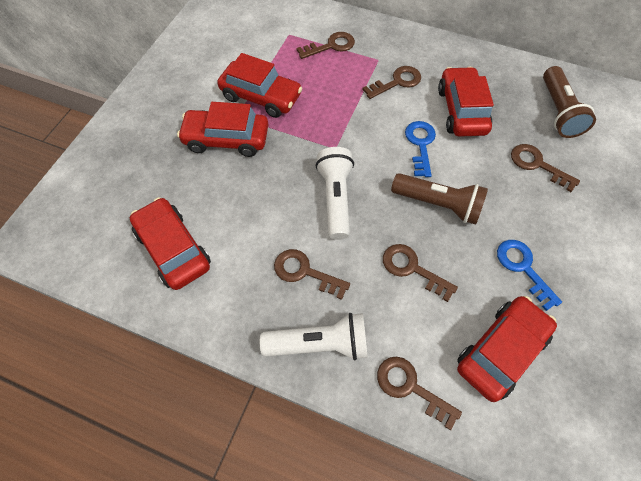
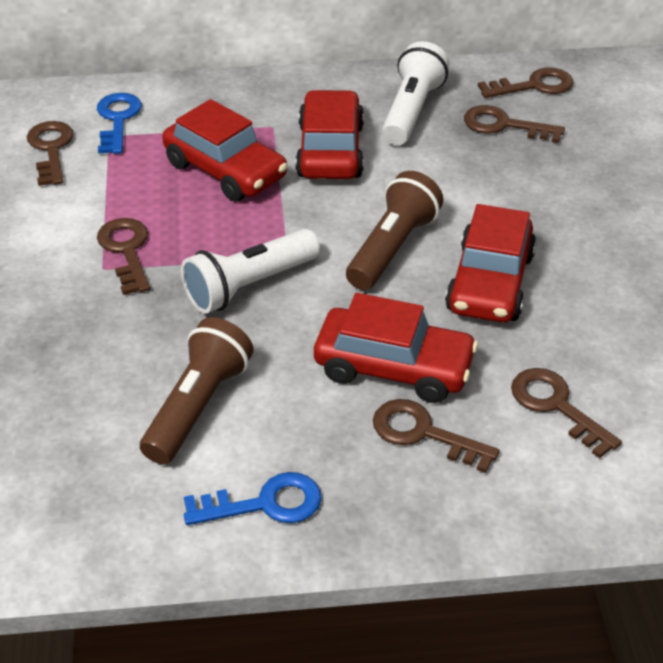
red car: 5 -> 4

